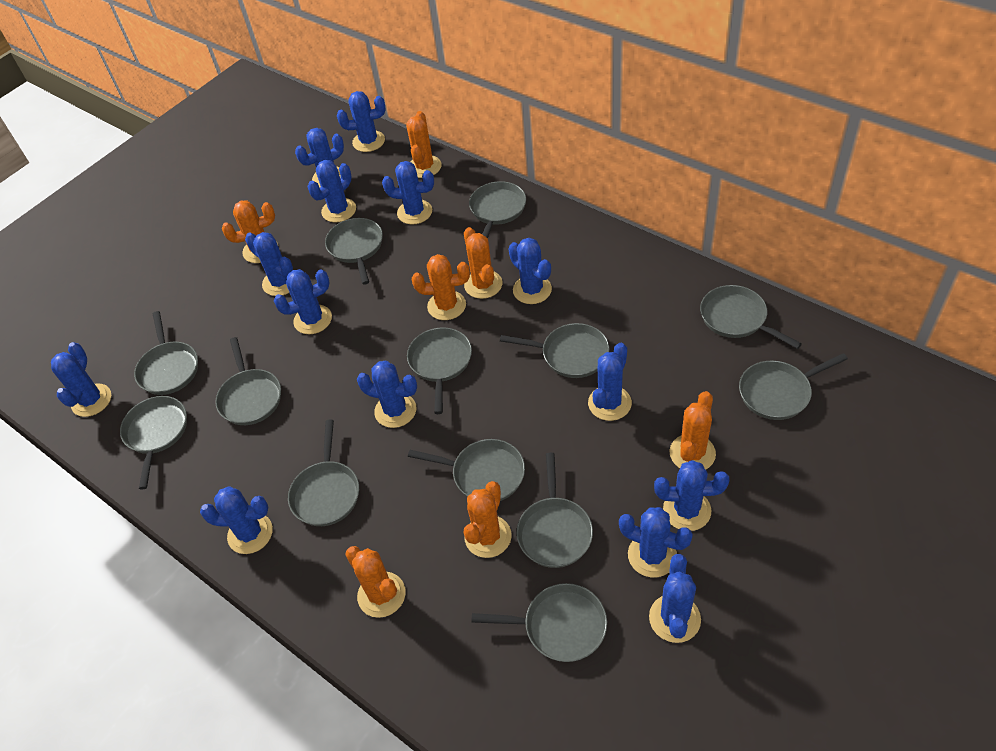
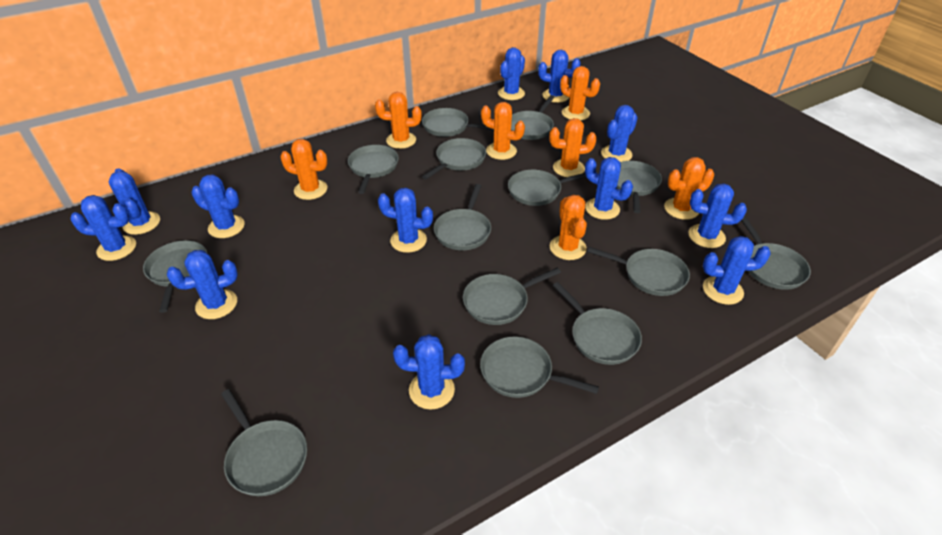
blue cactus: 14 -> 12
grey pan: 13 -> 14

